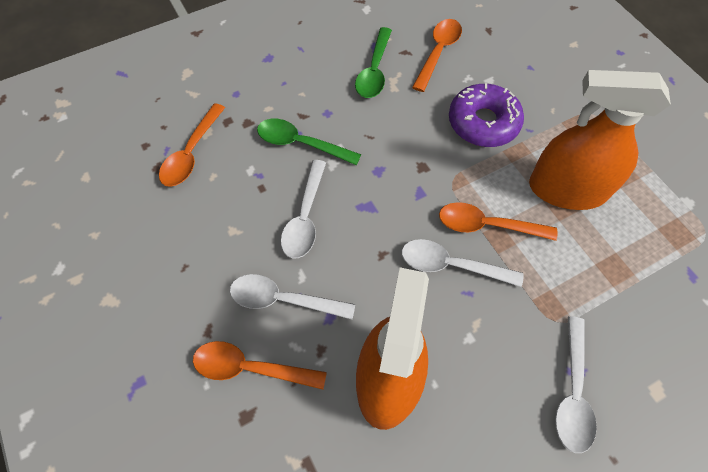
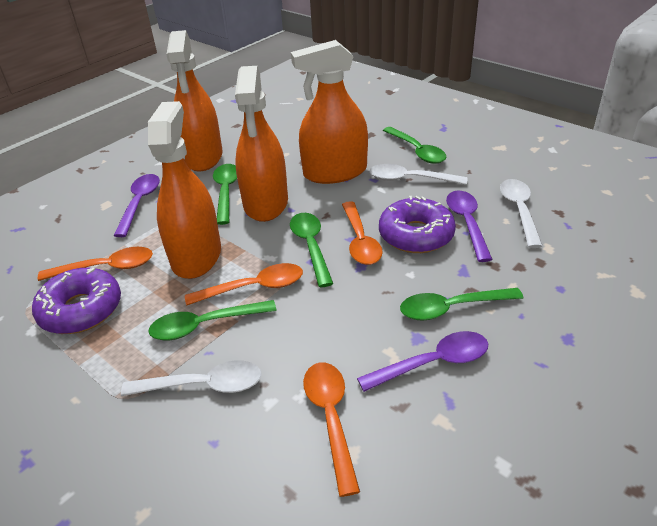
green spoon: 2 -> 5
orange spray bottle: 2 -> 4
purple donut: 1 -> 2
purple spoon: 0 -> 3
white spoon: 4 -> 3

